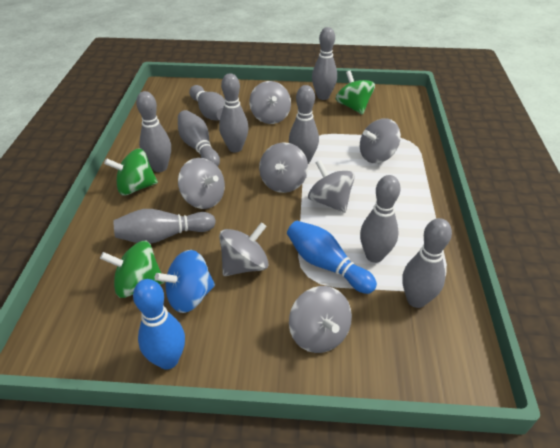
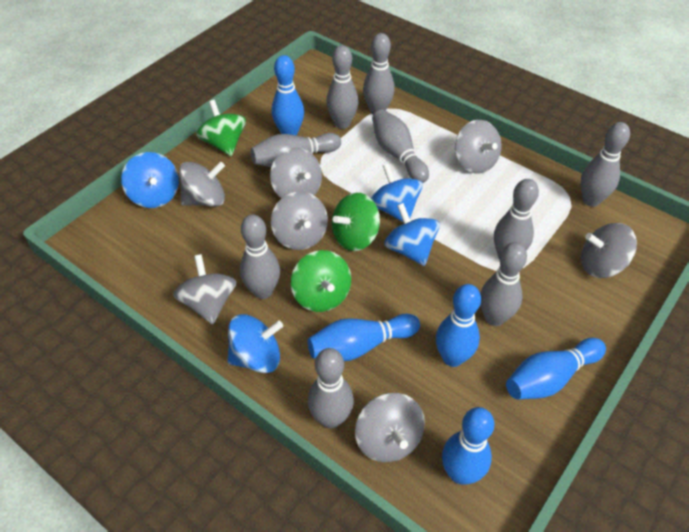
blue bowling pin: 2 -> 5
blue spinning top: 1 -> 4

